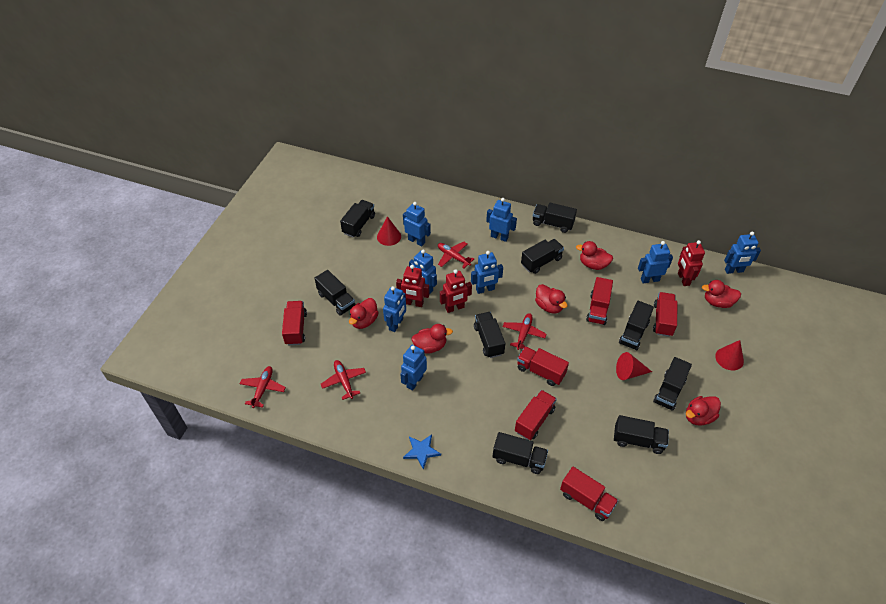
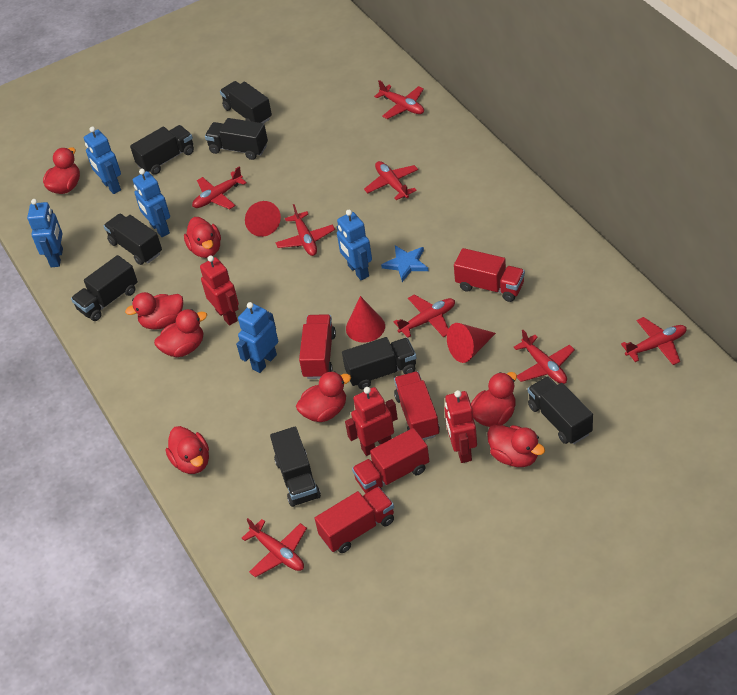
black truck: 9 -> 8
blue robot: 8 -> 5
red duck: 6 -> 8
red plane: 4 -> 8
red truck: 6 -> 5

